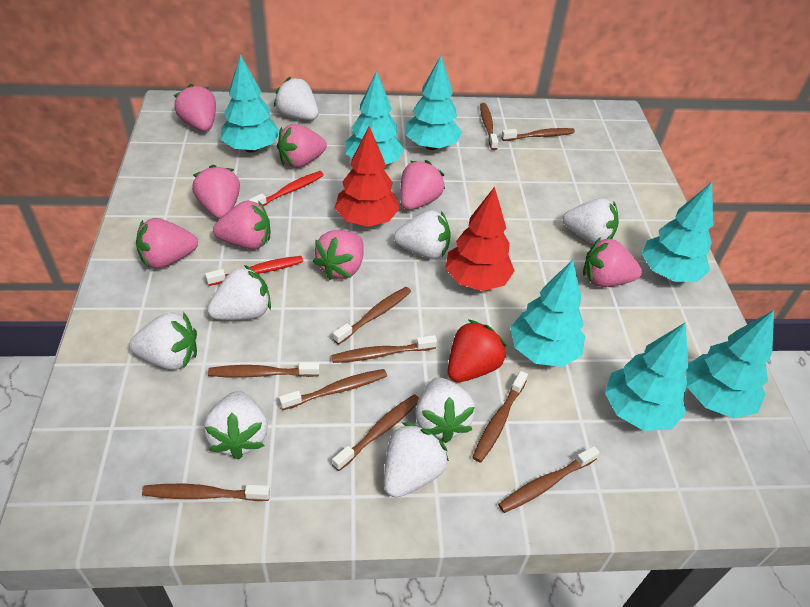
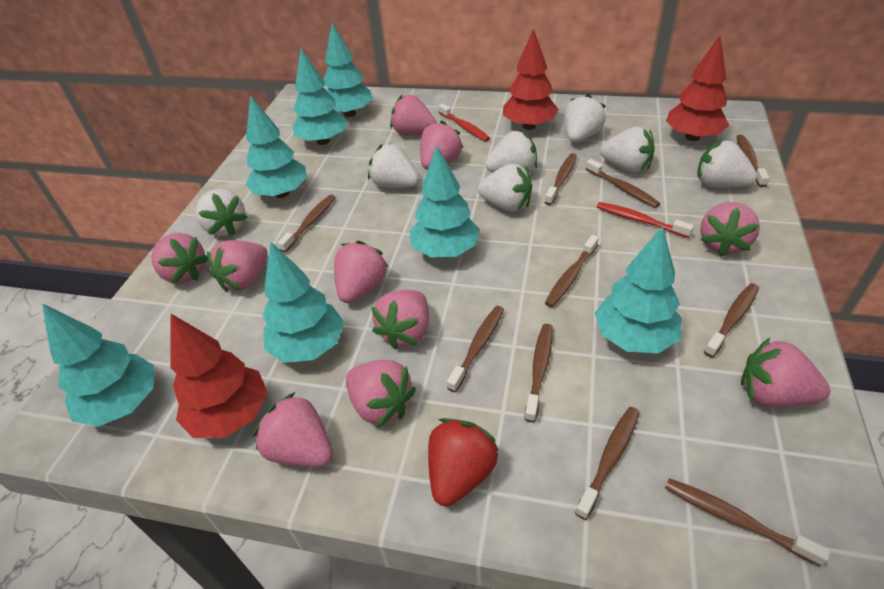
pink strawberry: 8 -> 10
red tree: 2 -> 3
white strawberry: 8 -> 7

